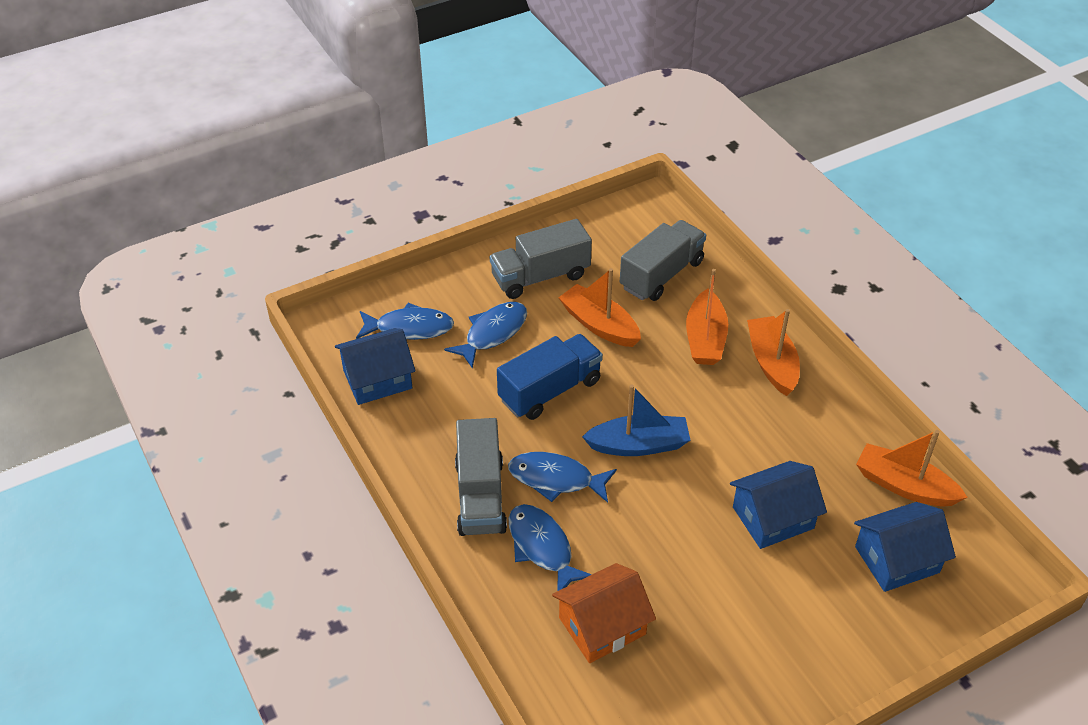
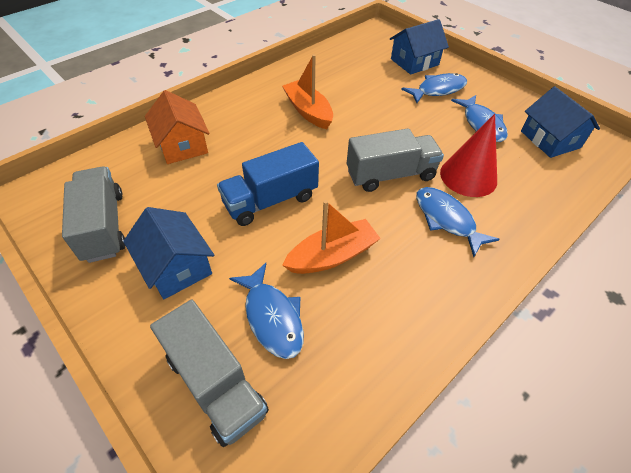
blue boat: 1 -> 0
orange boat: 4 -> 2
red cone: 0 -> 1

